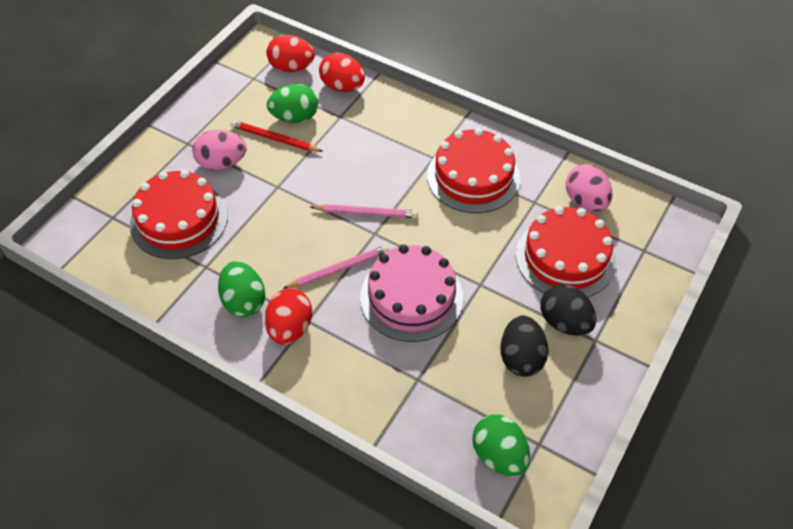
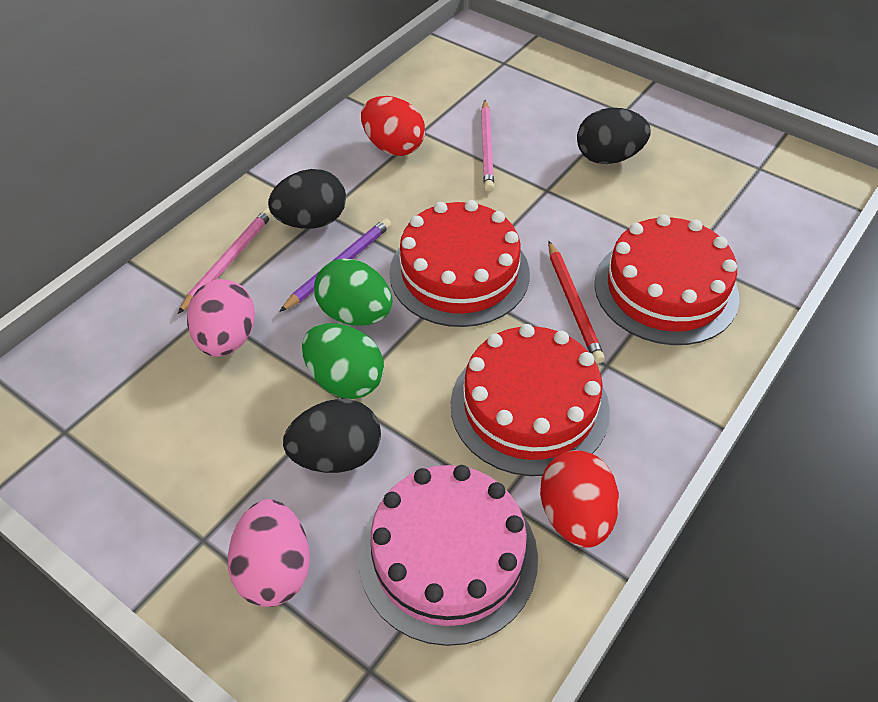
black egg: 2 -> 3
green egg: 3 -> 2
purple pencil: 0 -> 1
red egg: 3 -> 2

